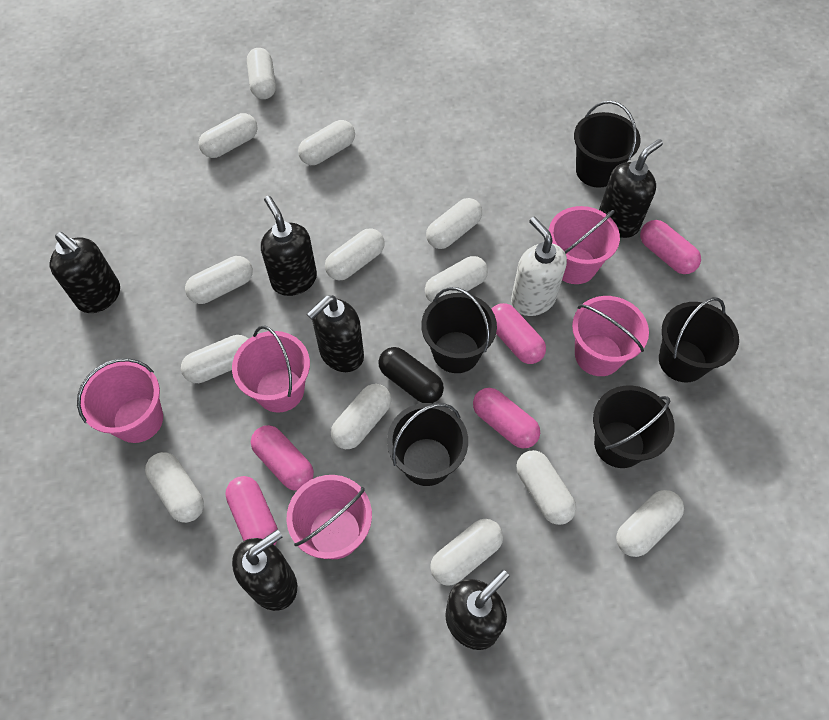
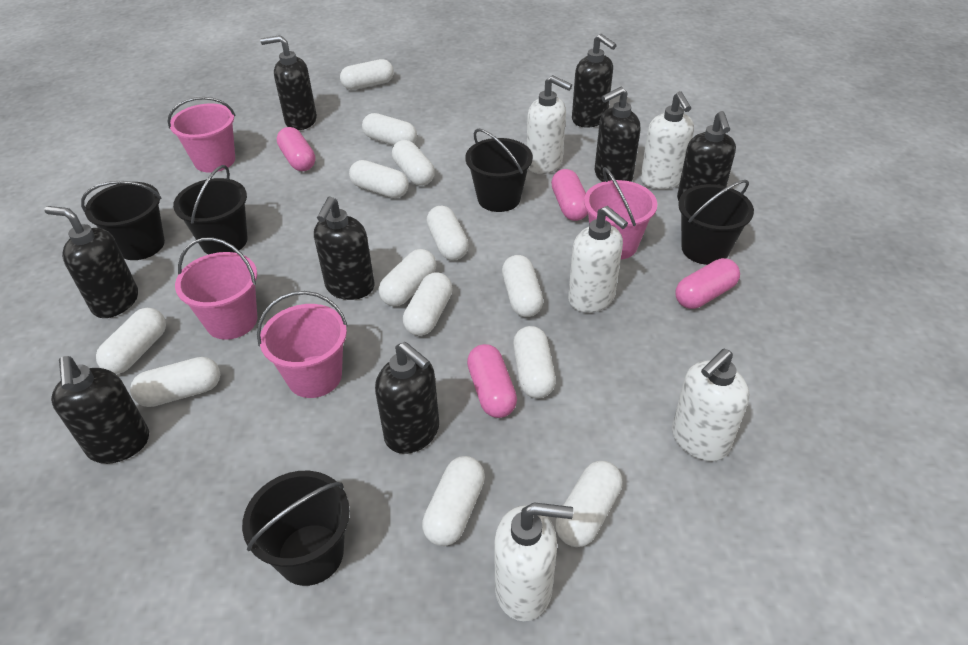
black capsule: 1 -> 0
black soap dispenser: 6 -> 8
pink bucket: 5 -> 4
pink capsule: 5 -> 4
white soap dispenser: 1 -> 5

